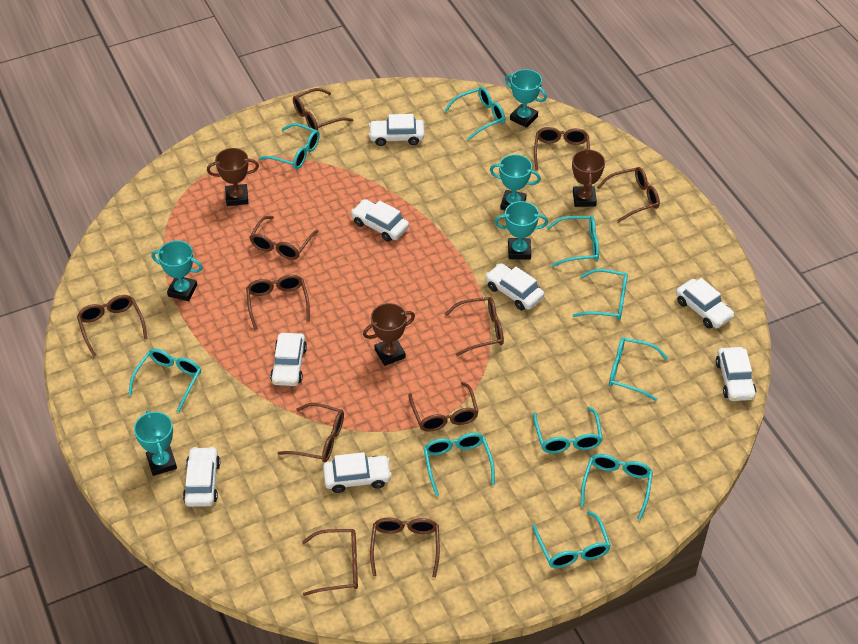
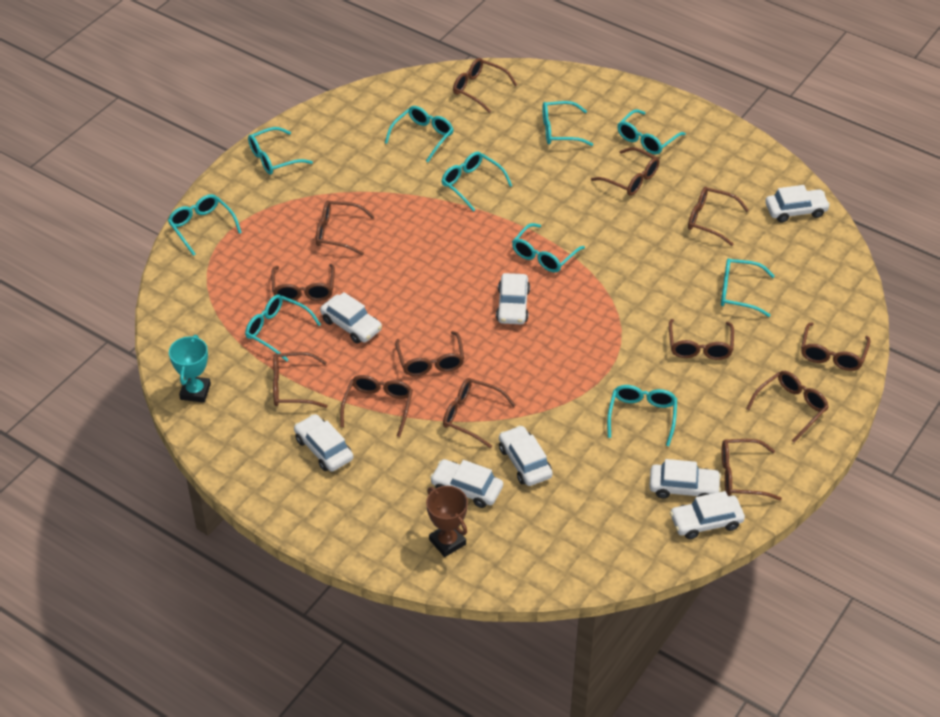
brown glasses: 11 -> 13
brown trophy: 3 -> 1
turquoise trophy: 5 -> 1

